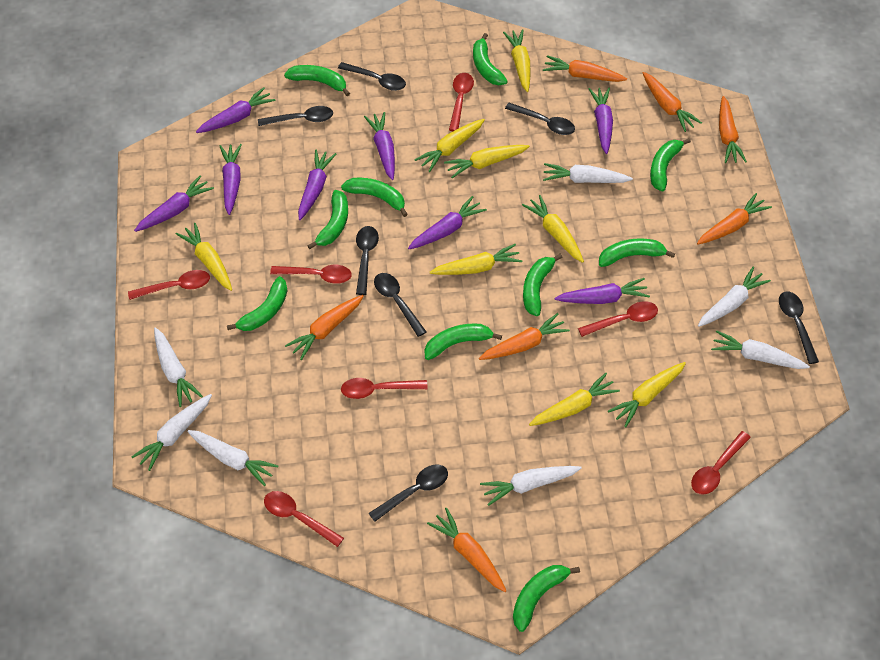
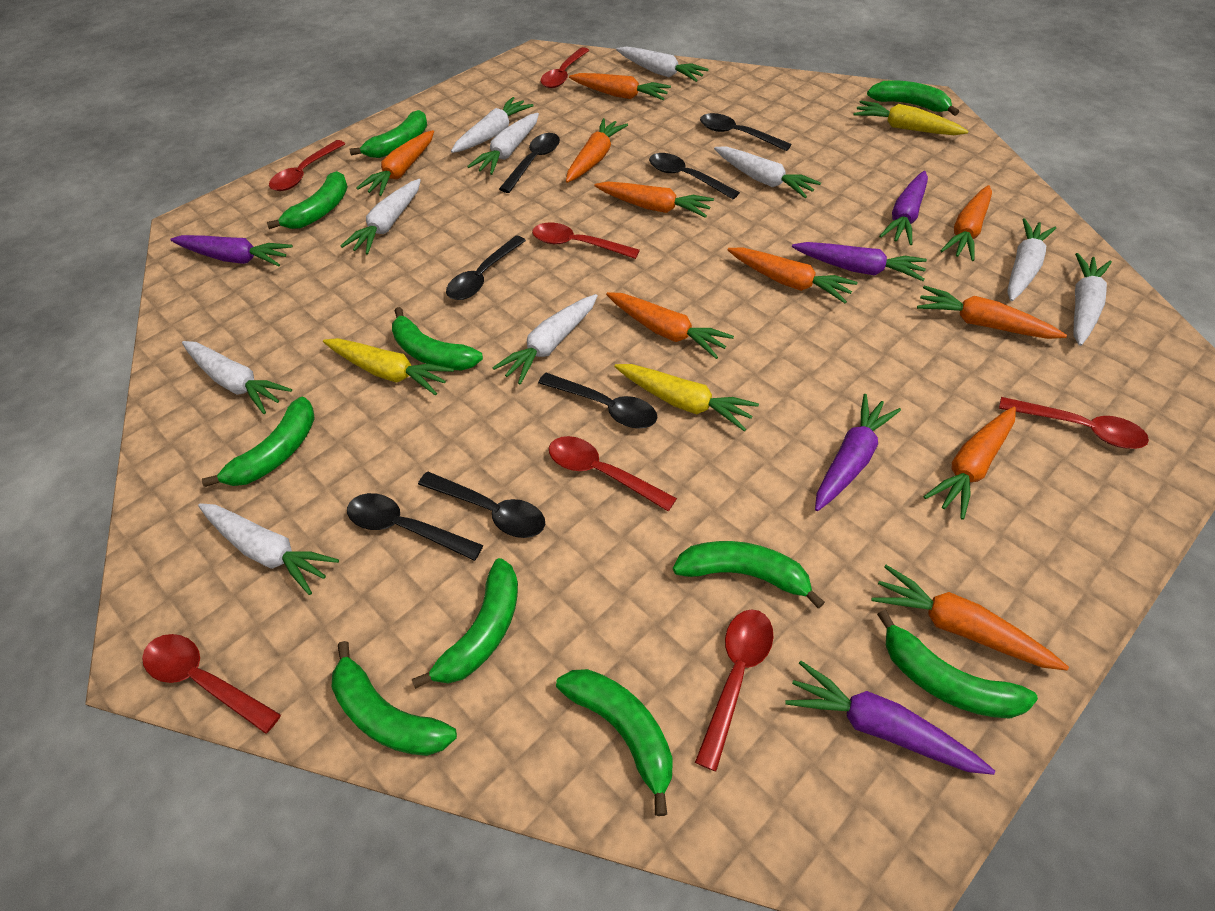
orange carrot: 7 -> 10
purple carrot: 8 -> 5
white carrot: 7 -> 10
yellow carrot: 8 -> 3

